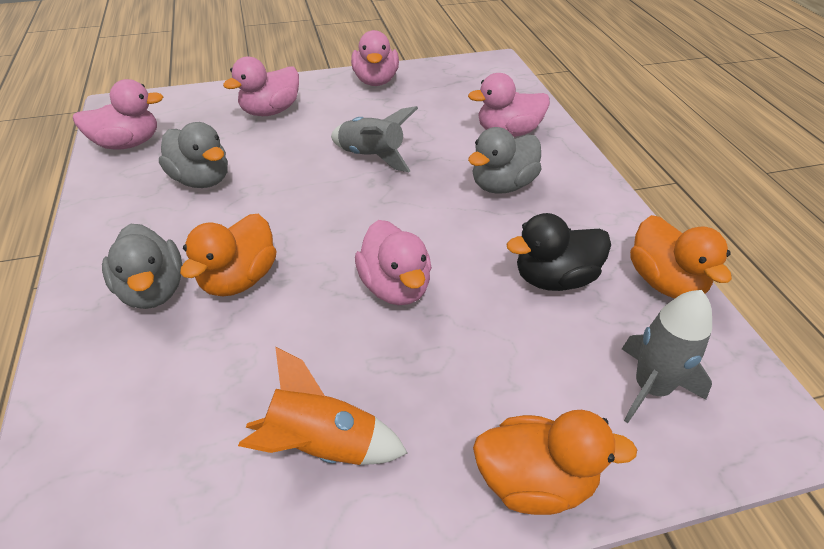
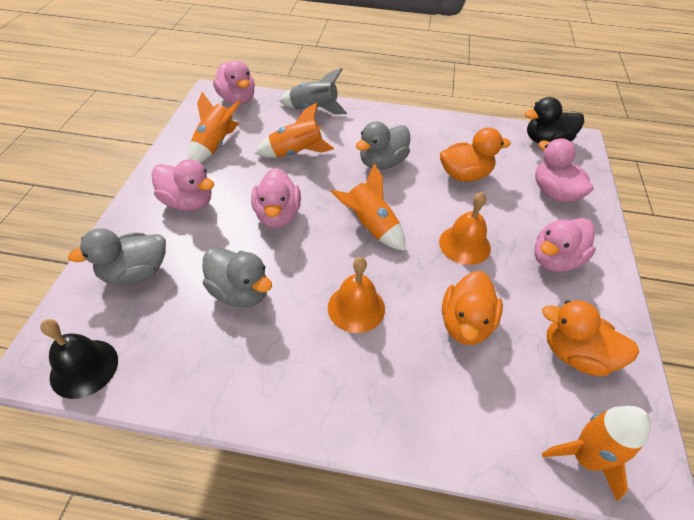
black bell: 0 -> 1
grey rocket: 2 -> 1
orange bell: 0 -> 2
orange rocket: 1 -> 4

